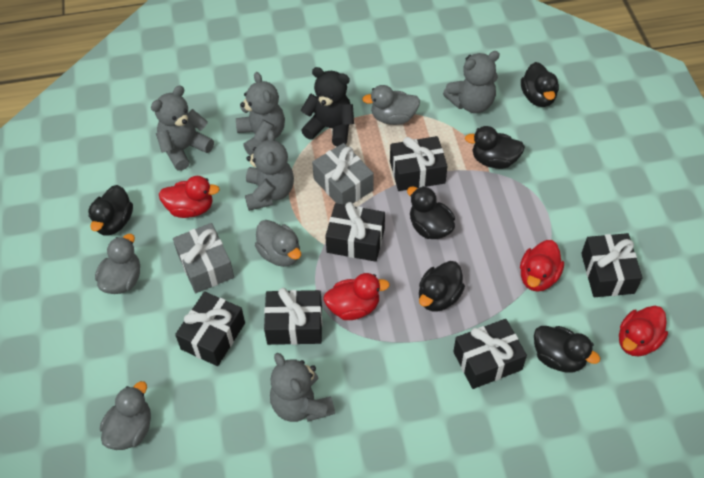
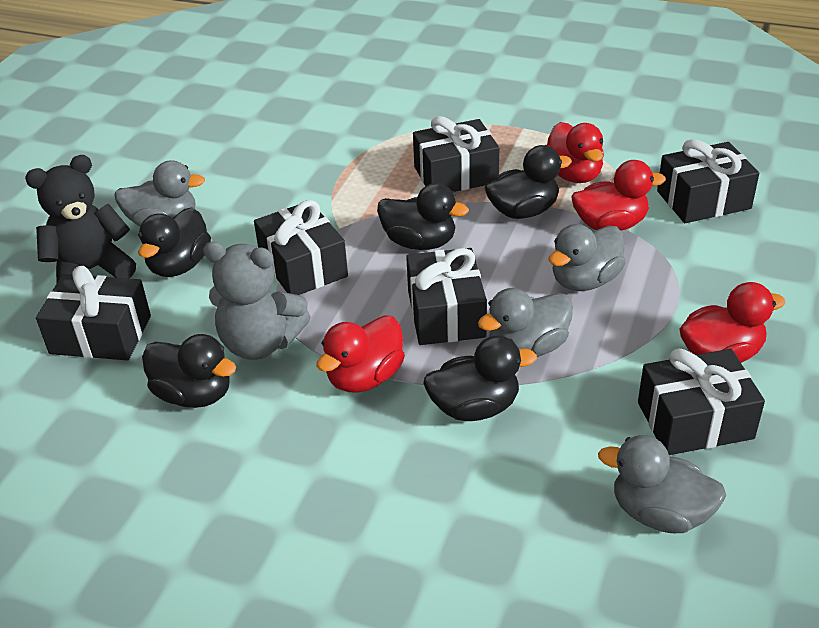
black duck: 6 -> 5
grey gift: 2 -> 0
grey teddy bear: 5 -> 1

